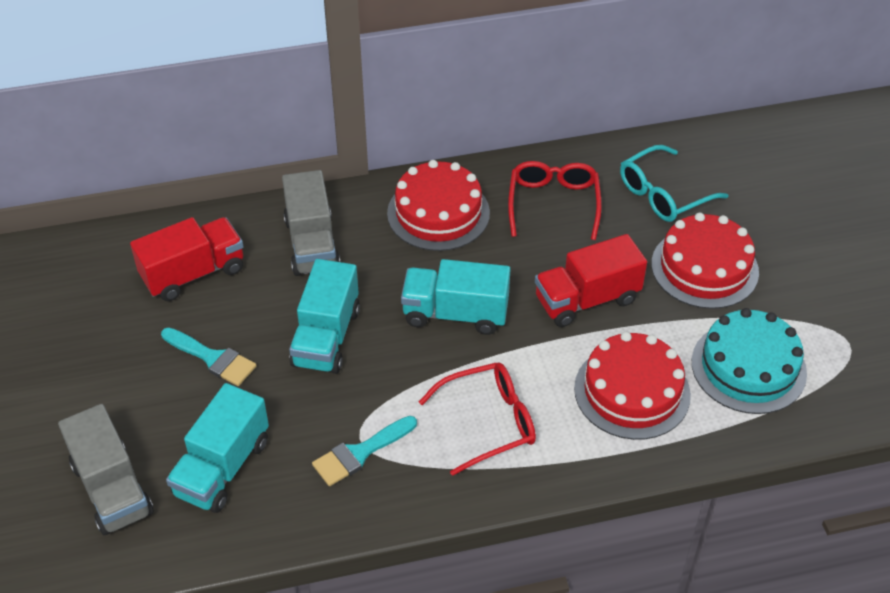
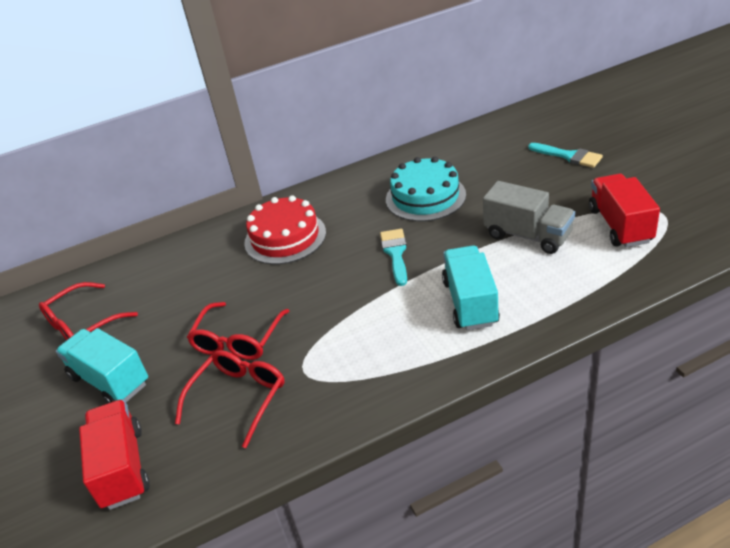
grey truck: 2 -> 1
red cake: 3 -> 1
red glasses: 2 -> 3
turquoise glasses: 1 -> 0
turquoise truck: 3 -> 2

